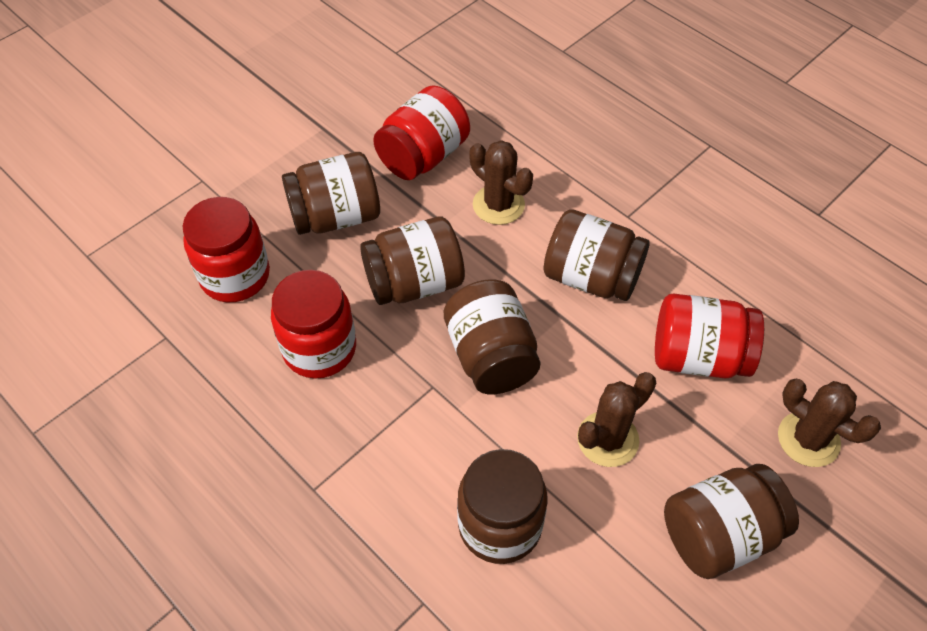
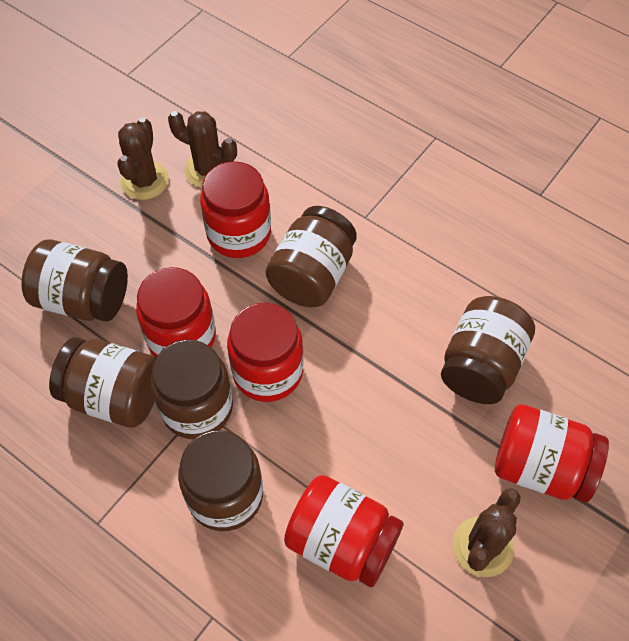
red jar: 4 -> 5

